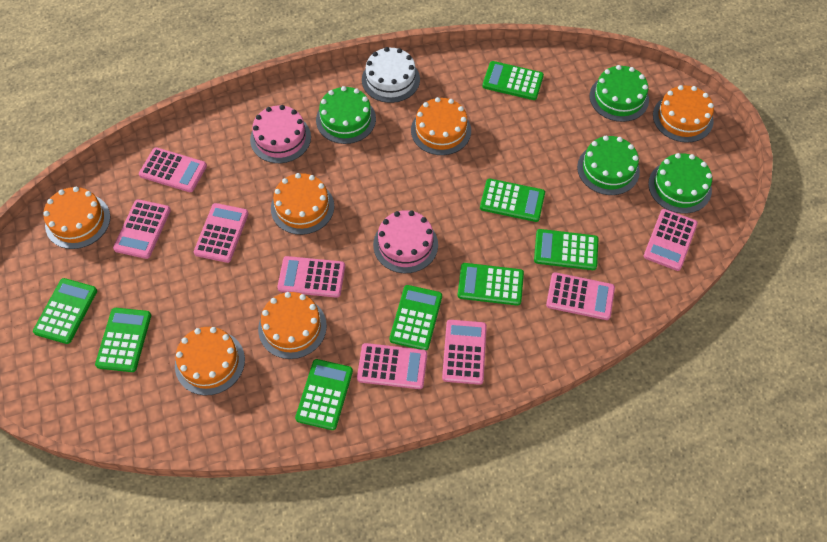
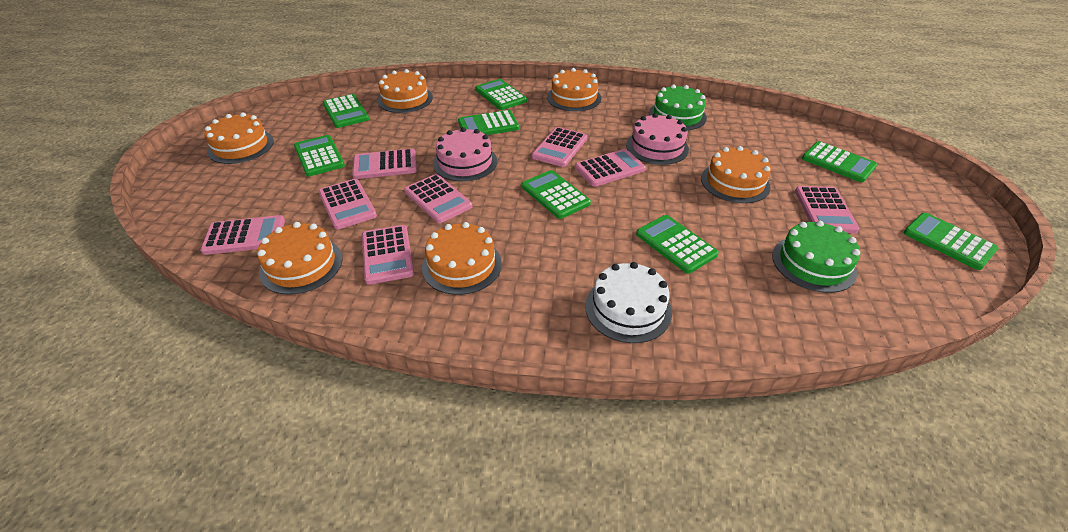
green cake: 4 -> 2

